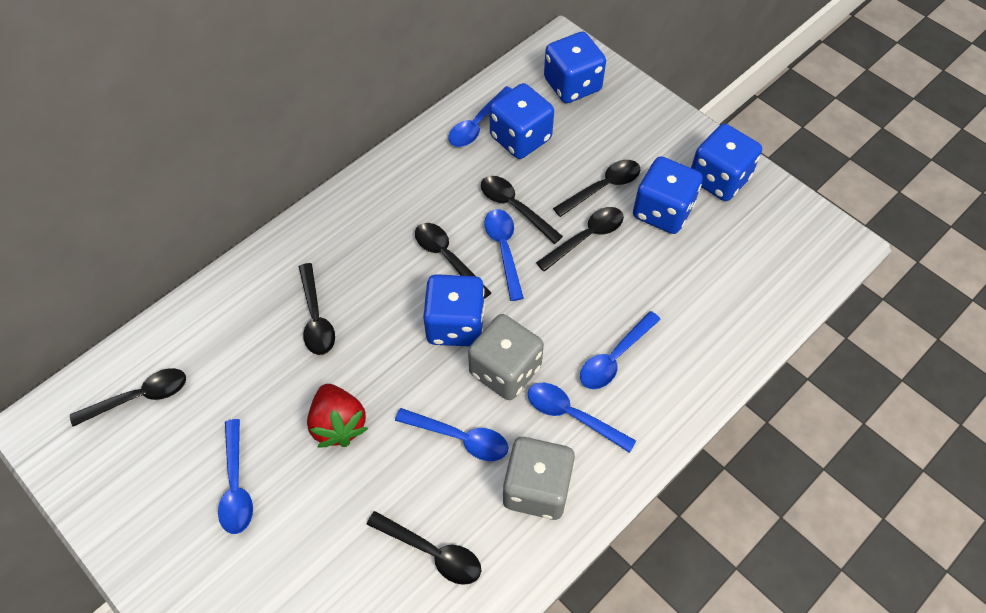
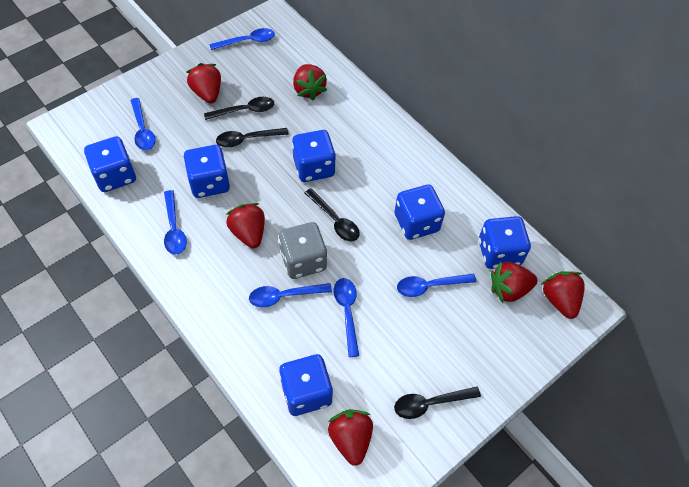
black spoon: 7 -> 4
blue dice: 5 -> 6
grey dice: 2 -> 1
red strawberry: 1 -> 6

